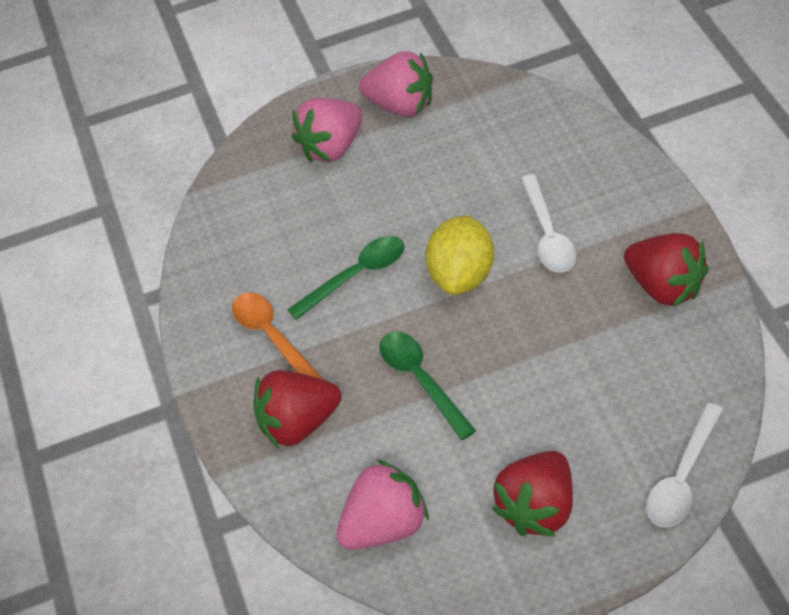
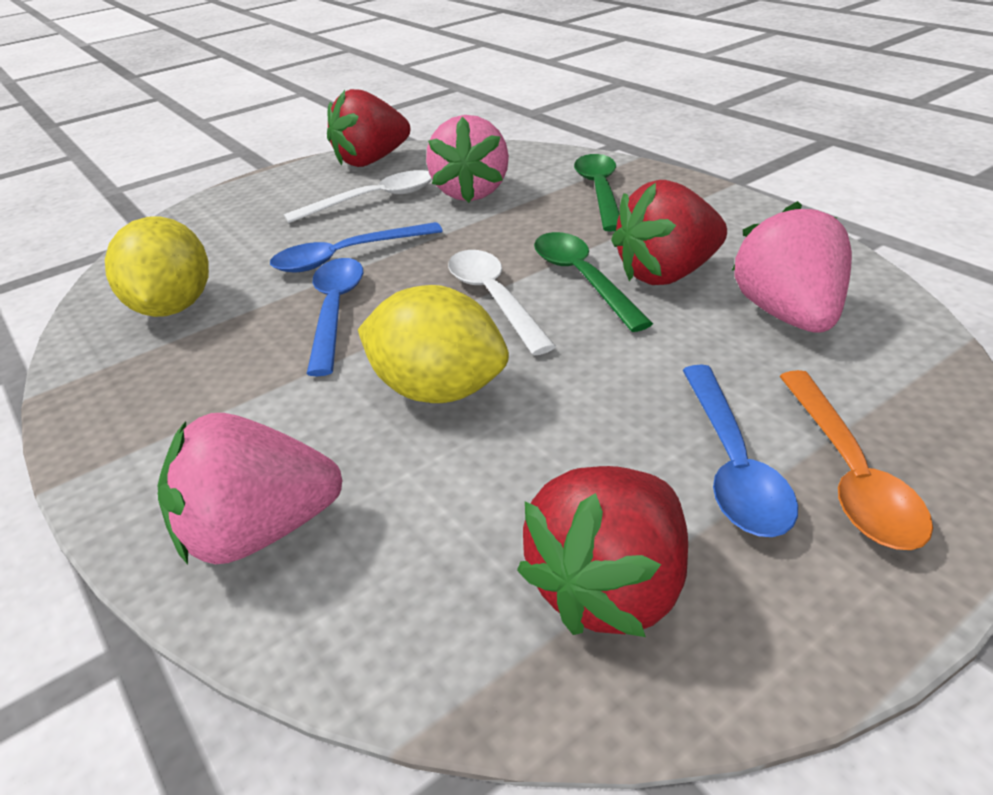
blue spoon: 0 -> 3
yellow lemon: 1 -> 2

